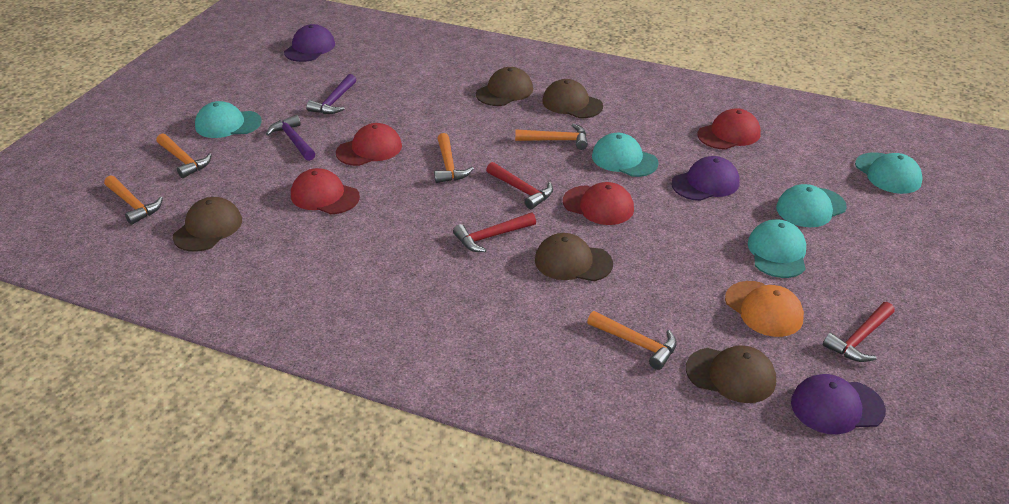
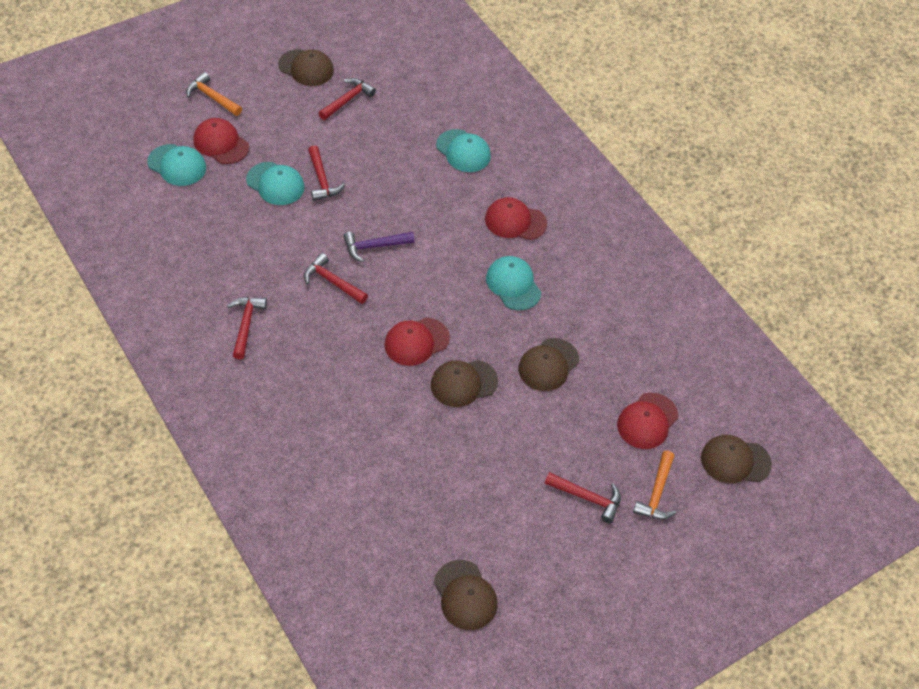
orange cap: 1 -> 0
orange hammer: 5 -> 2
purple cap: 3 -> 0
purple hammer: 2 -> 1
red hammer: 3 -> 5
turquoise cap: 5 -> 4

